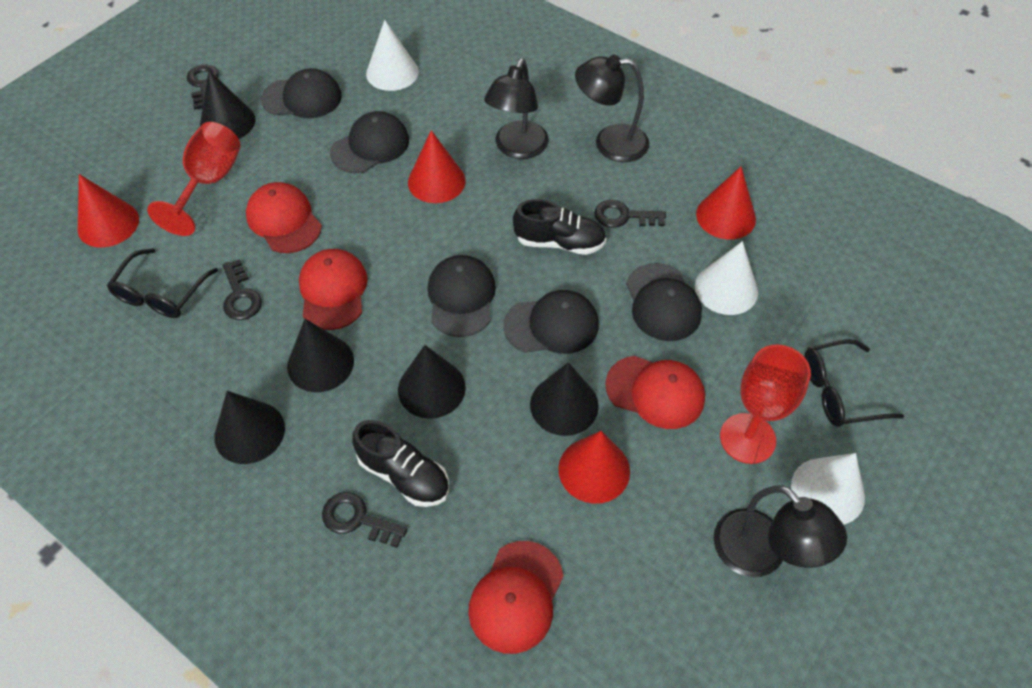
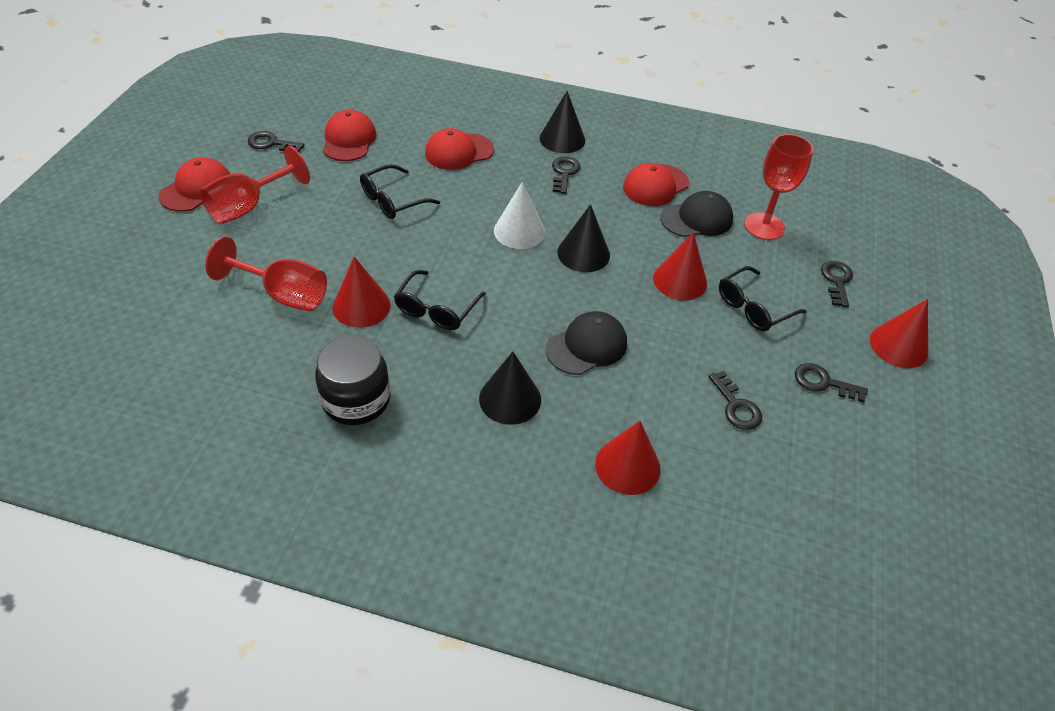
black cap: 5 -> 2
black cone: 5 -> 3
black glasses: 2 -> 3
black jar: 0 -> 1
black key: 4 -> 5
black lamp: 3 -> 0
black shoe: 2 -> 0
red goblet: 2 -> 3
white cone: 3 -> 1

